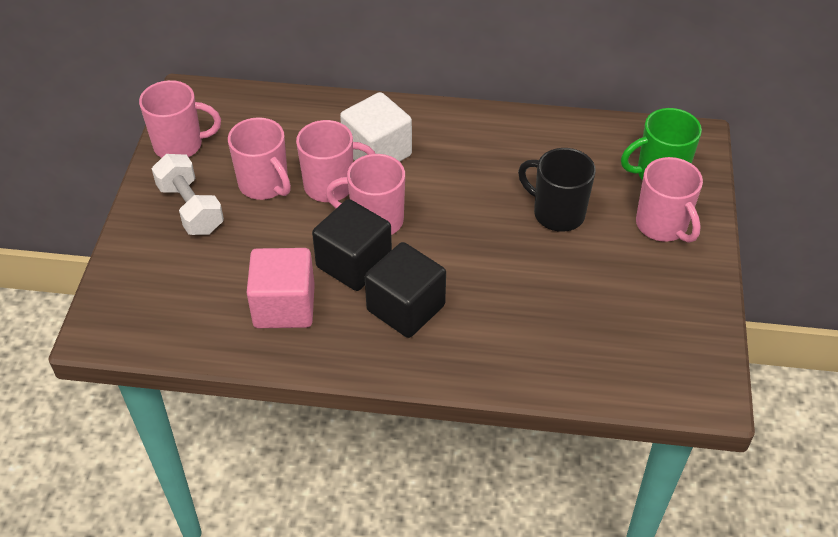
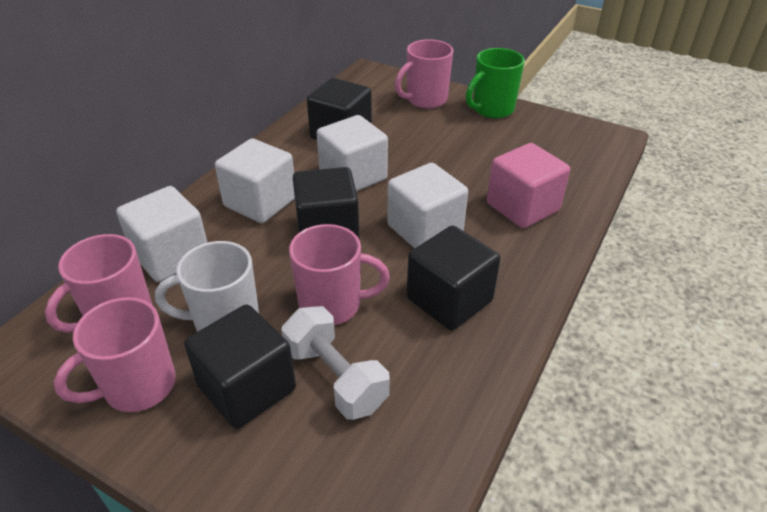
black cube: 2 -> 4
black mug: 1 -> 0
pink mug: 5 -> 4
white cube: 1 -> 4
white mug: 0 -> 1

